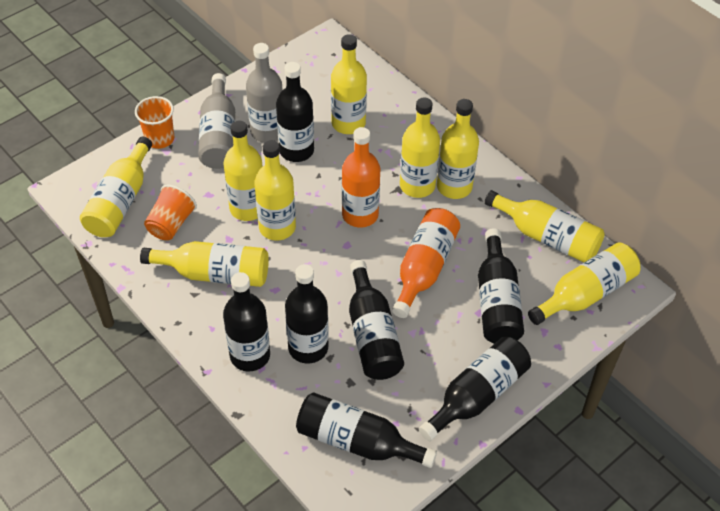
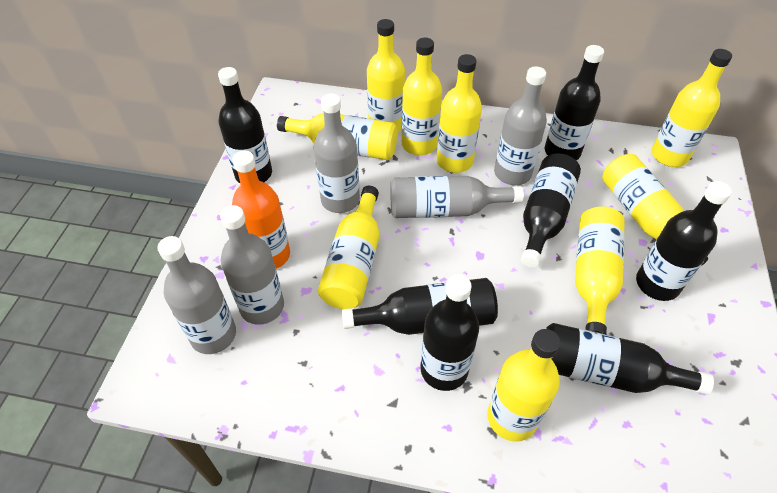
grey bottle: 2 -> 5
orange bottle: 2 -> 1
orange cup: 2 -> 0

